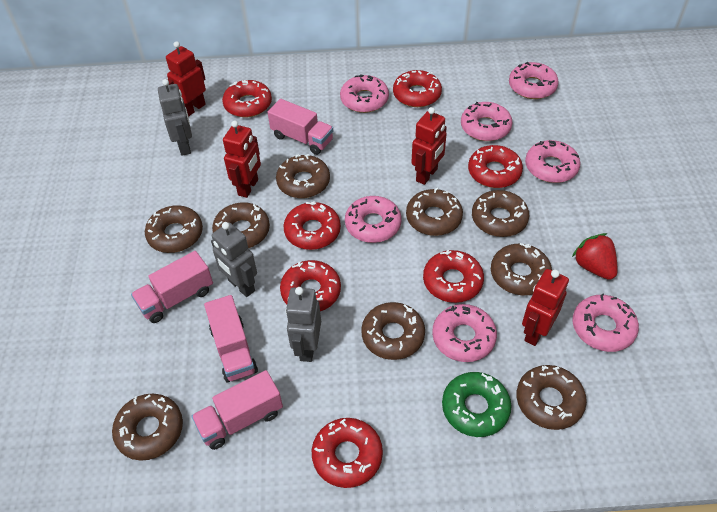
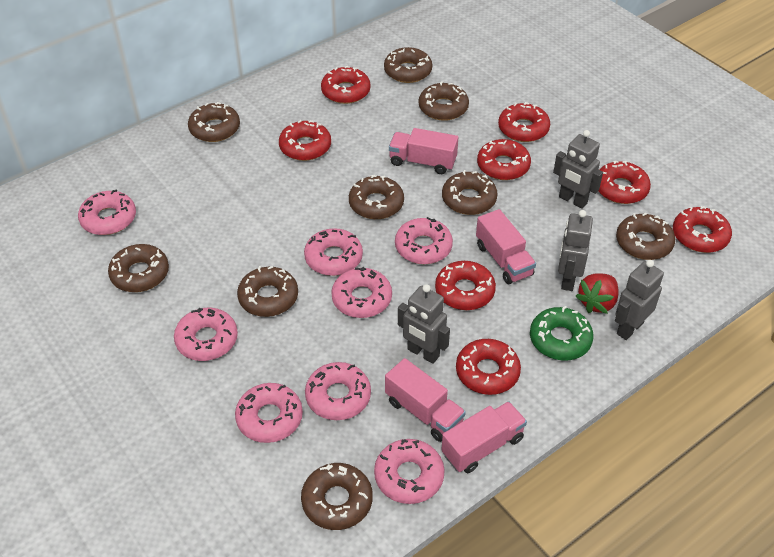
grey robot: 3 -> 4
pink donut: 7 -> 8
red donut: 7 -> 8
red robot: 4 -> 0

